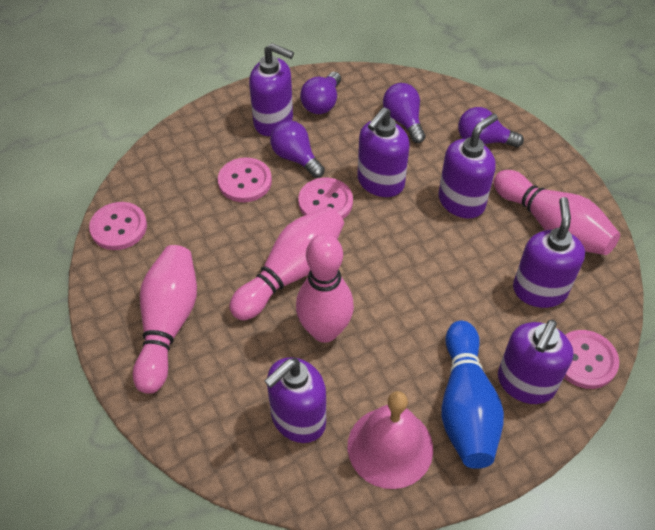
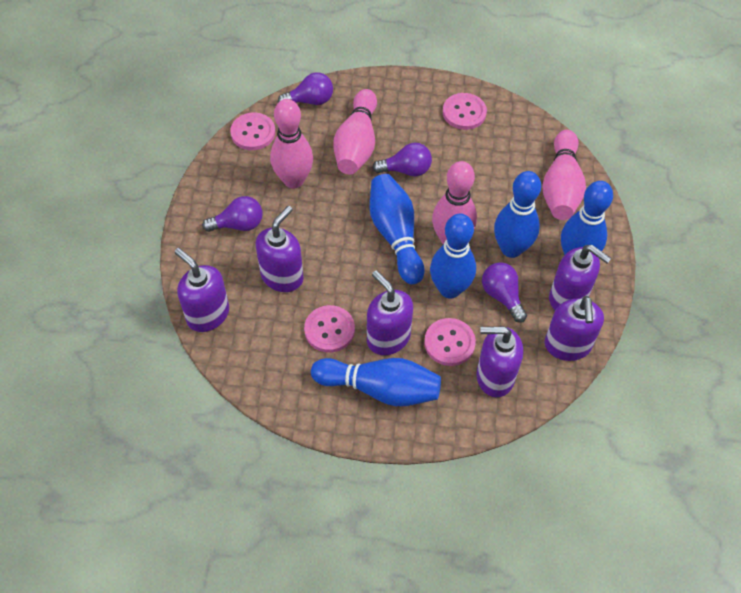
blue bowling pin: 1 -> 5
pink bell: 1 -> 0

